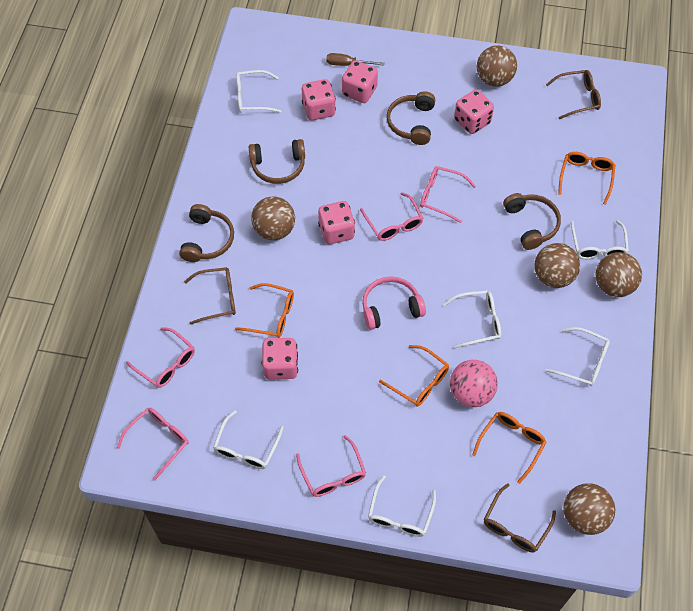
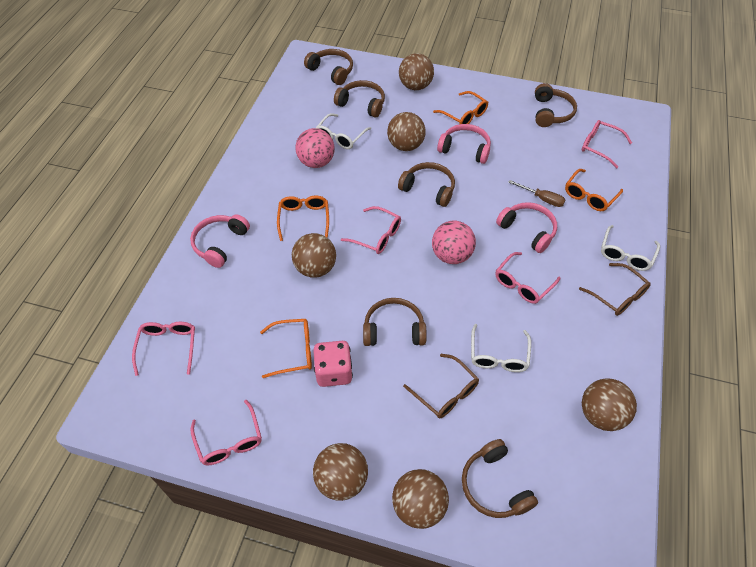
brown ball: 5 -> 6
brown glasses: 3 -> 2
brown headphones: 4 -> 6
pink ball: 1 -> 2
pink dice: 5 -> 1
pink headphones: 1 -> 3
white glasses: 6 -> 3

